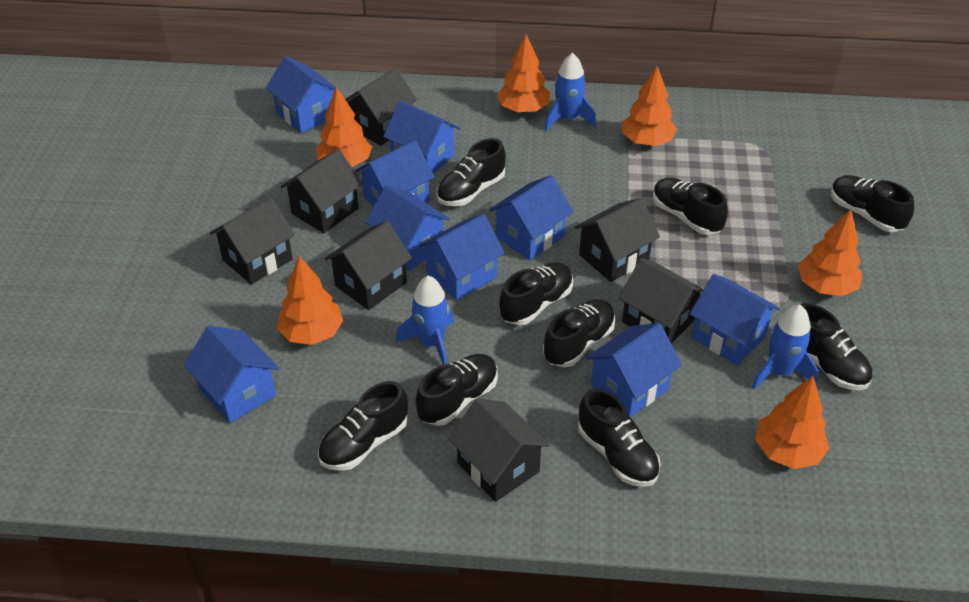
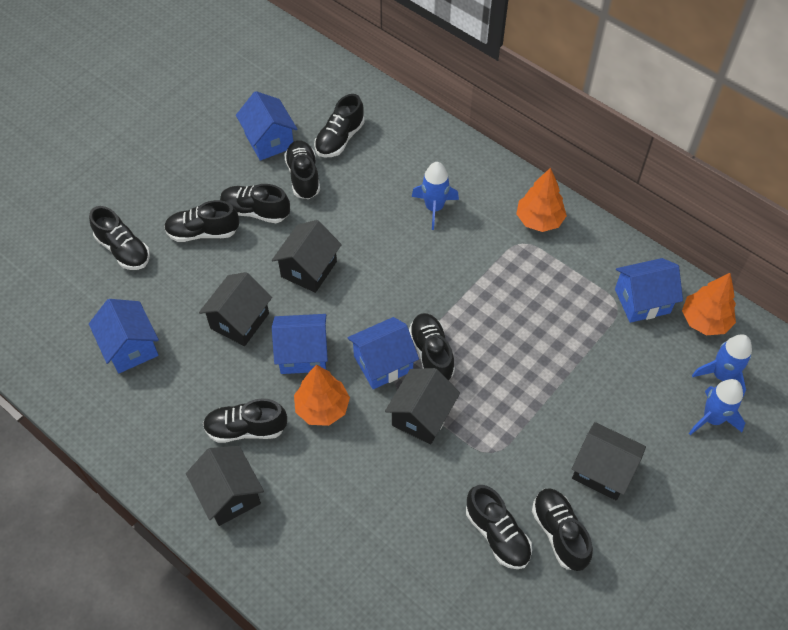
black house: 7 -> 5
blue house: 9 -> 5
orange tree: 6 -> 3

